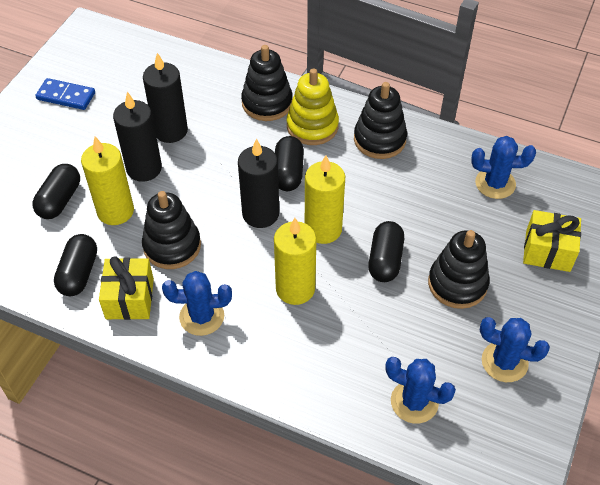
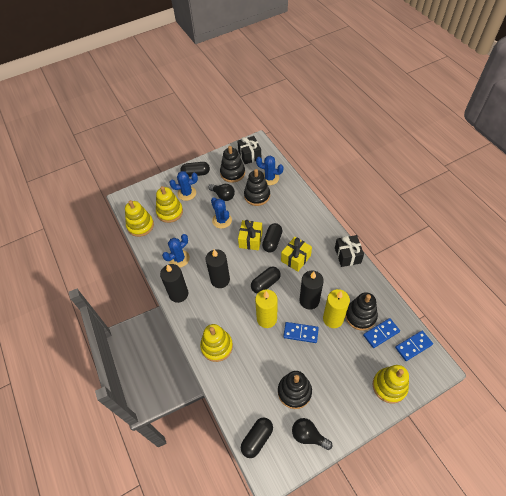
black gift: 0 -> 2
black light bulb: 0 -> 2
blue domino: 1 -> 3
yellow candle: 3 -> 2
yellow stacking toy: 1 -> 4

